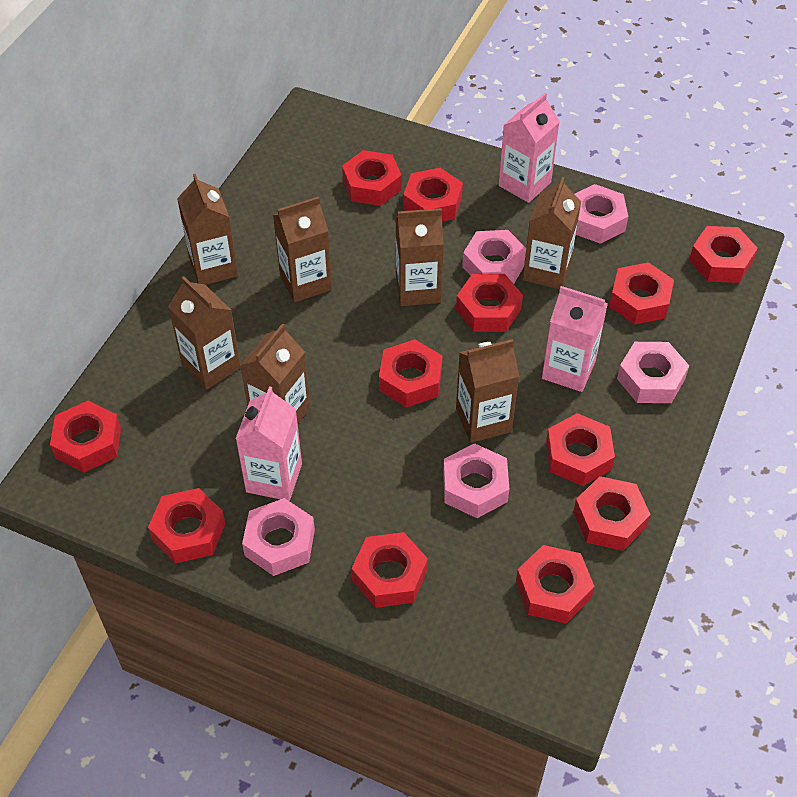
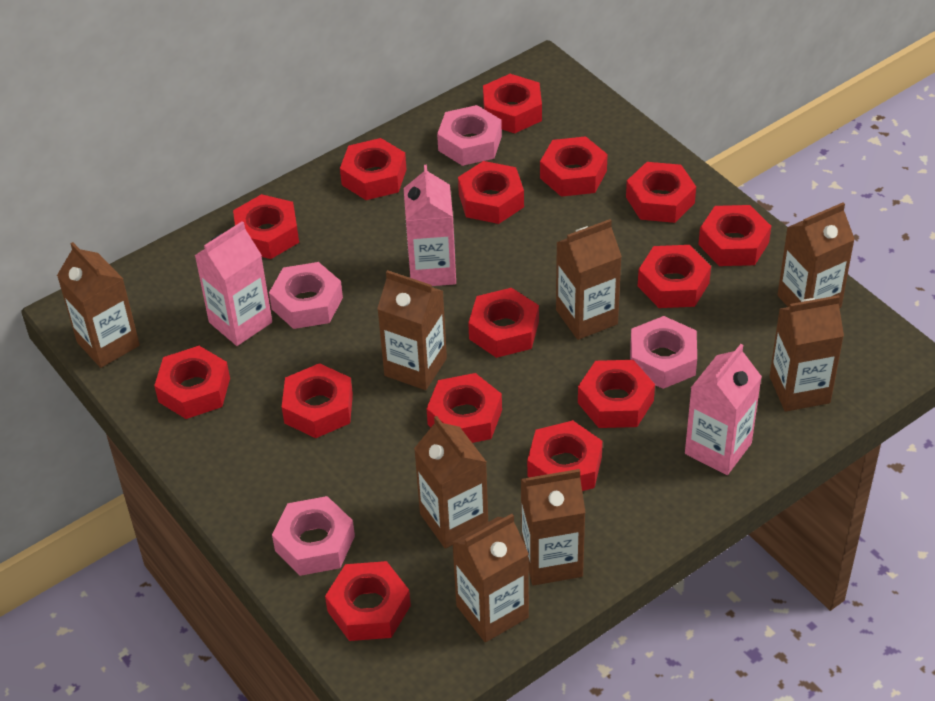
brown carton: 7 -> 8
pink nut: 5 -> 4
red nut: 12 -> 15

